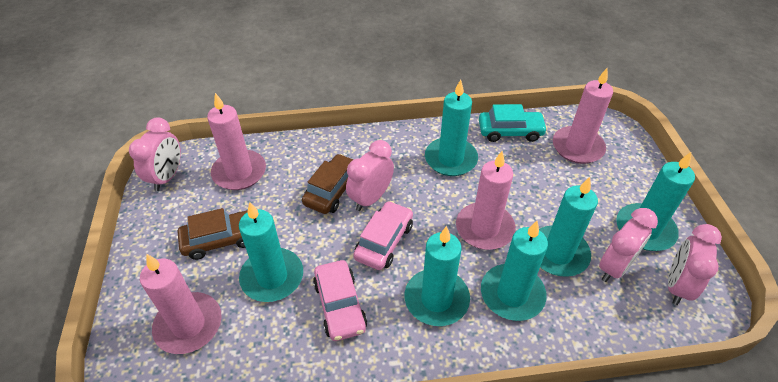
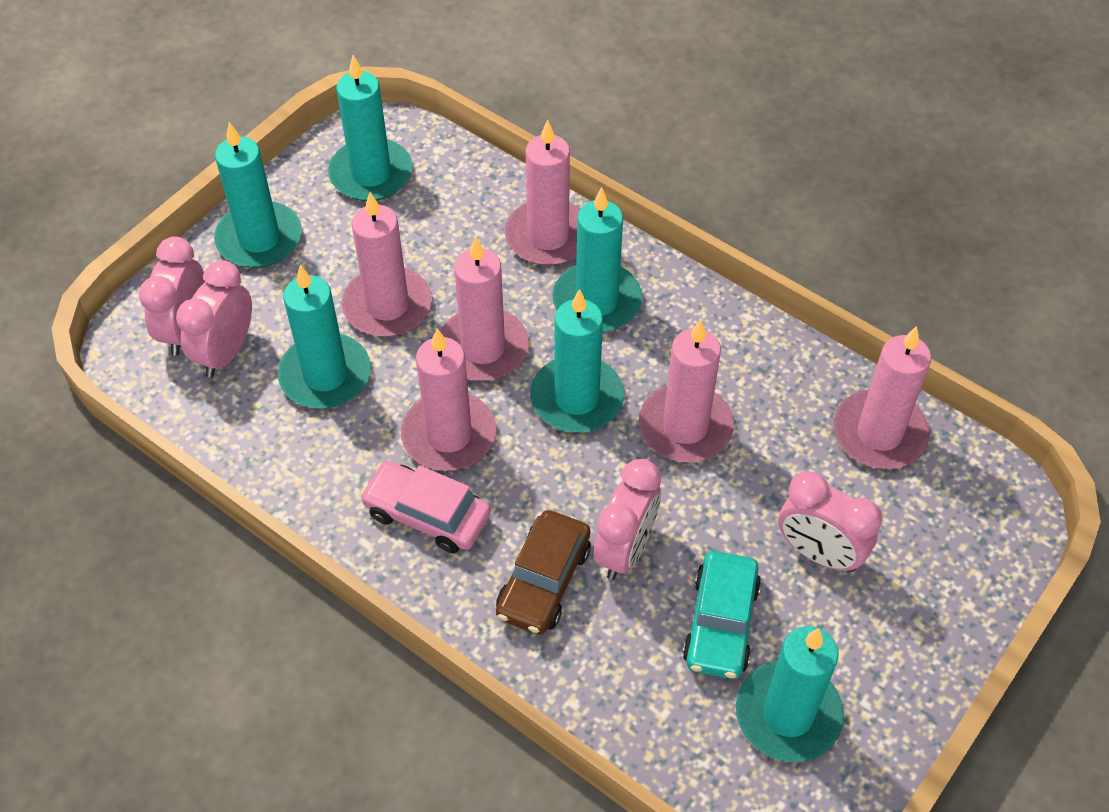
brown car: 2 -> 1
pink candle: 4 -> 6
pink car: 2 -> 1

